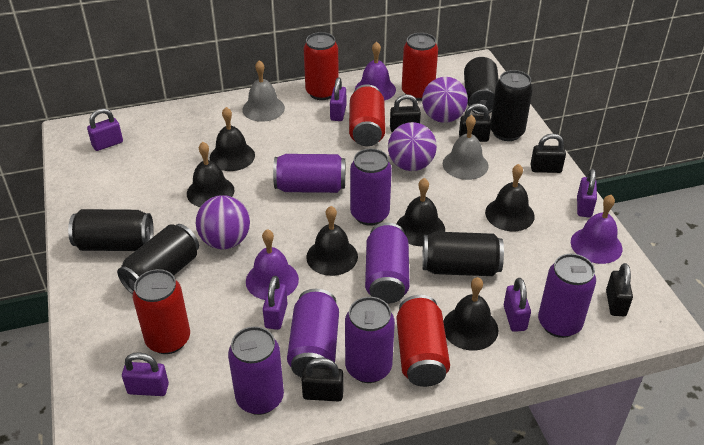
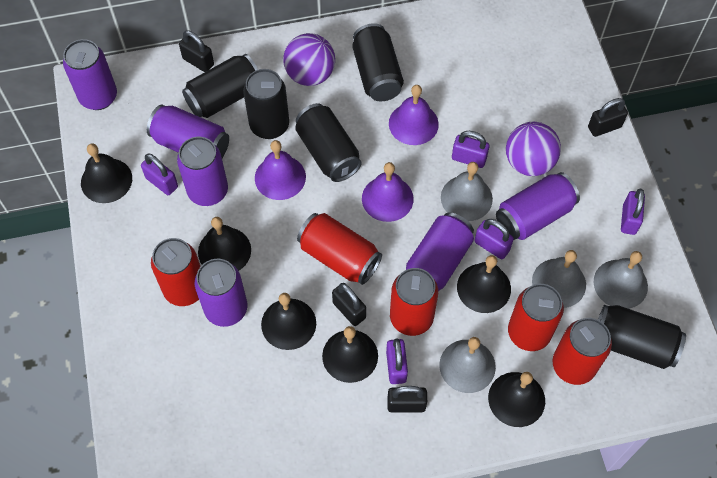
black padlock: 5 -> 4
grey bell: 2 -> 4
purple ball: 3 -> 2
purple can: 7 -> 6
purple padlock: 6 -> 5

